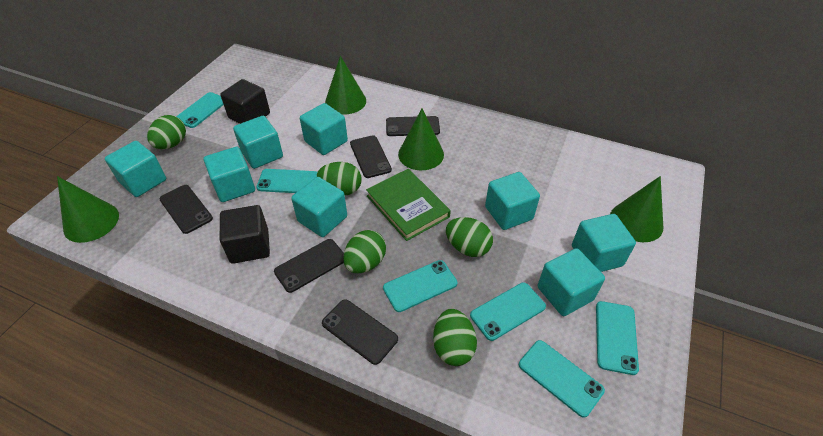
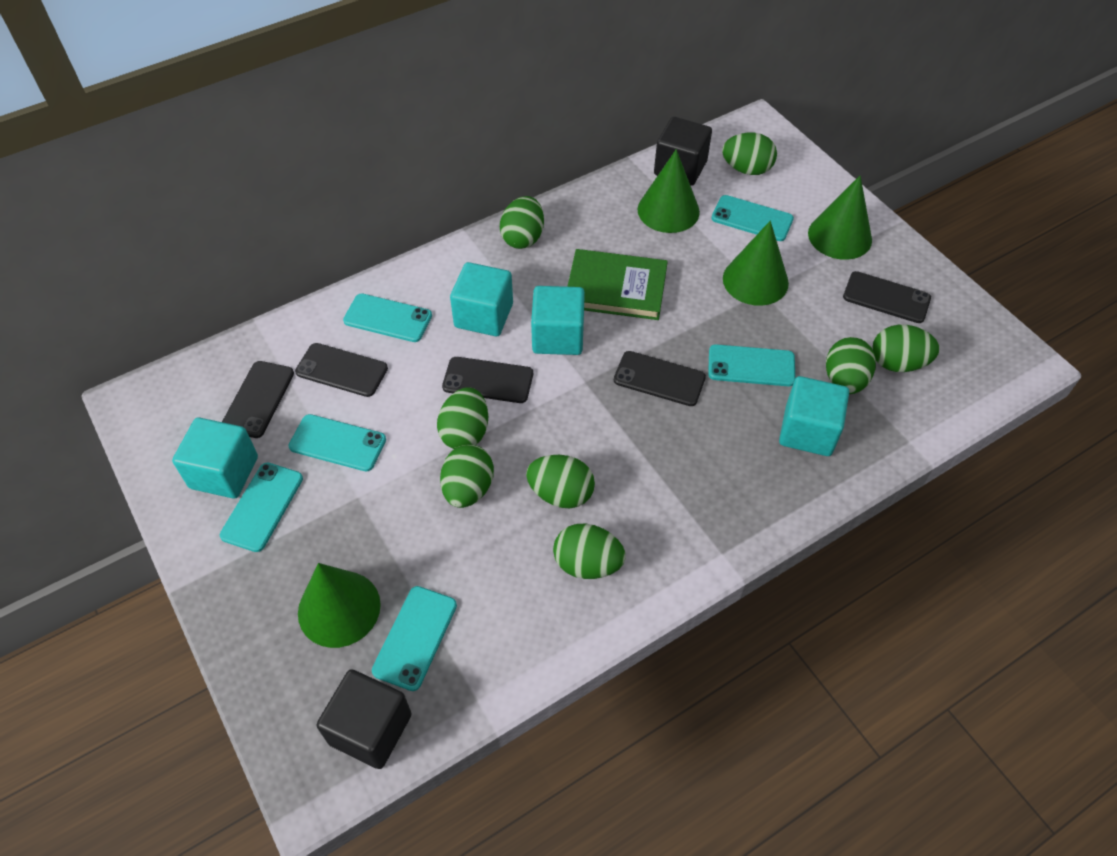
green egg: 5 -> 8
turquoise cube: 8 -> 4

